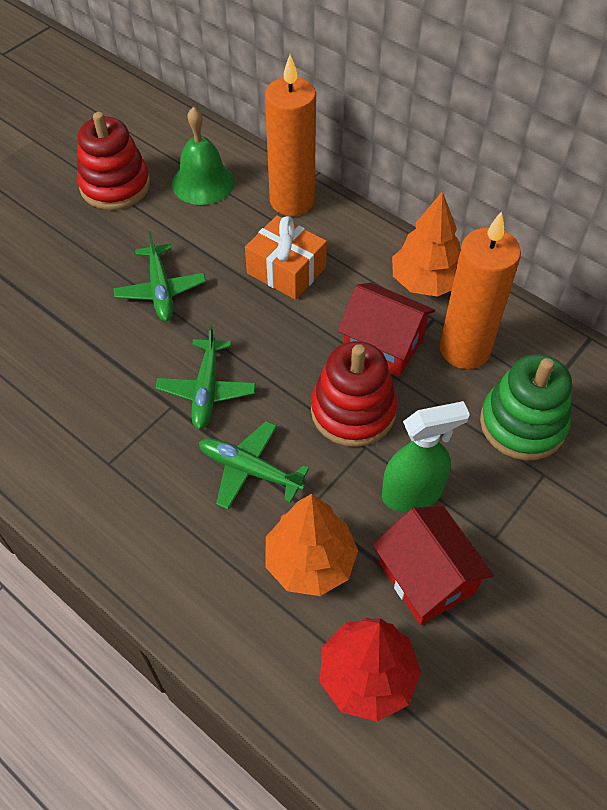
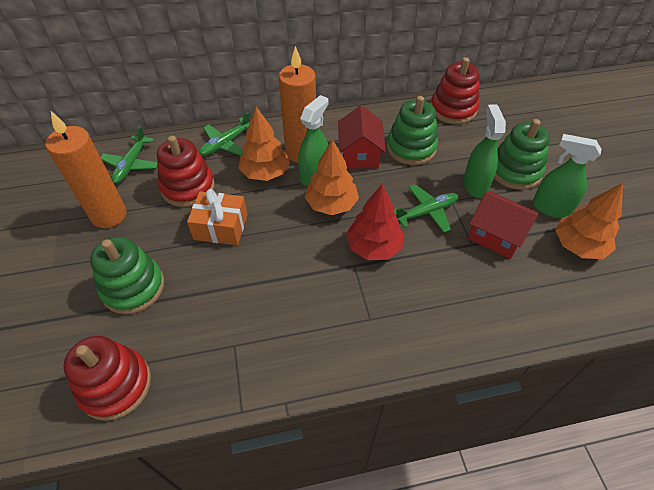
green bell: 1 -> 0
green spray bottle: 1 -> 3
green stacking toy: 1 -> 3
orange tree: 2 -> 3
red stacking toy: 2 -> 3

